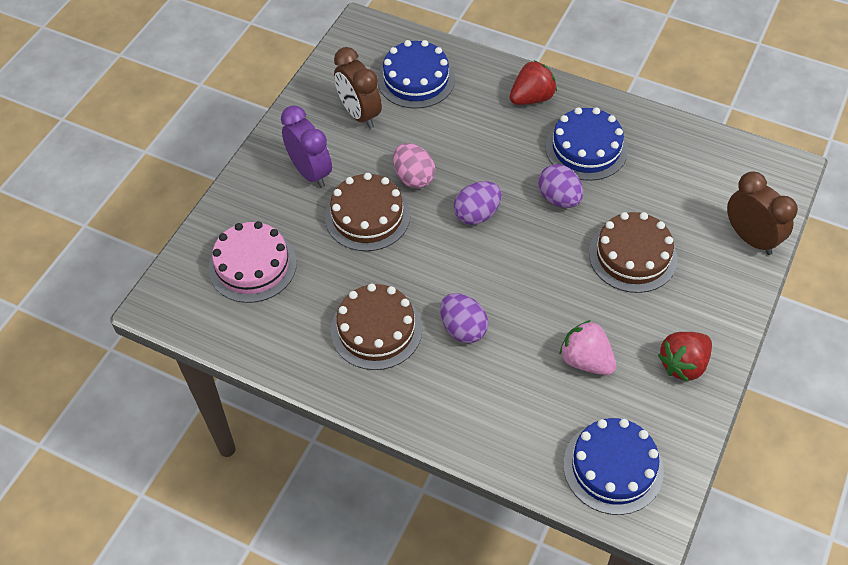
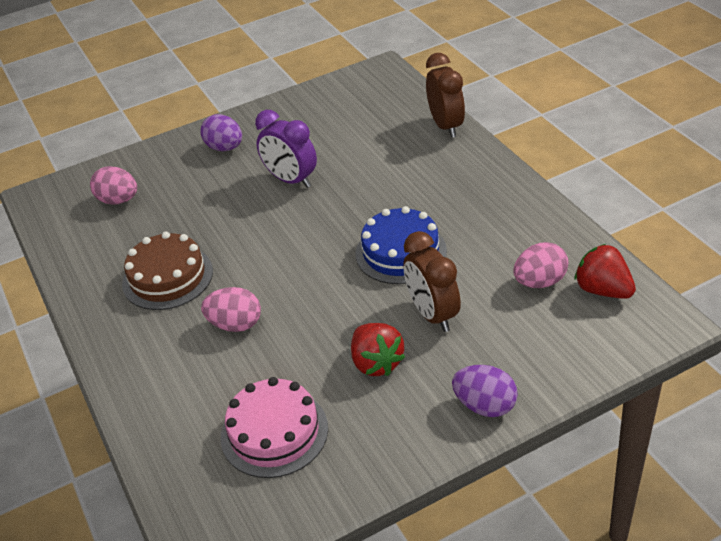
blue cake: 3 -> 1
brown cake: 3 -> 1
pink egg: 1 -> 3
pink strawberry: 1 -> 0
purple egg: 3 -> 2

